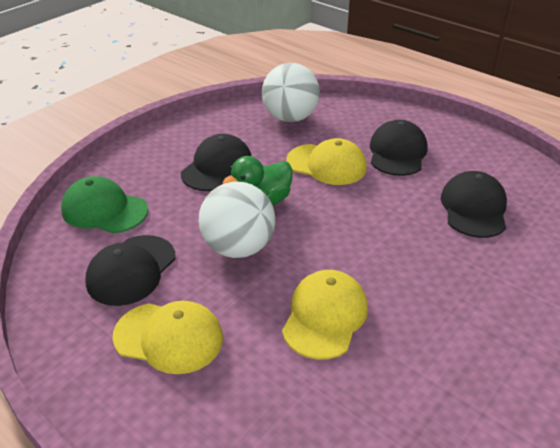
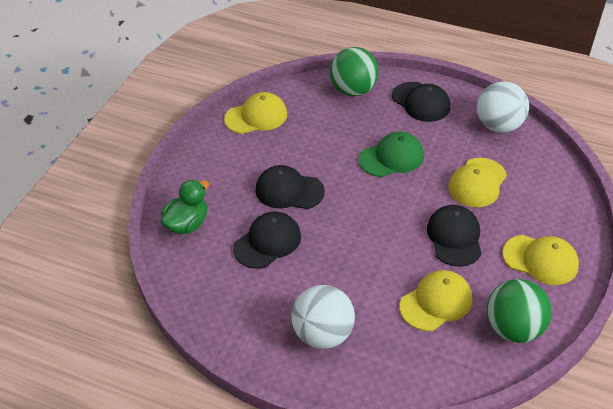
green ball: 0 -> 2
yellow cap: 3 -> 4

